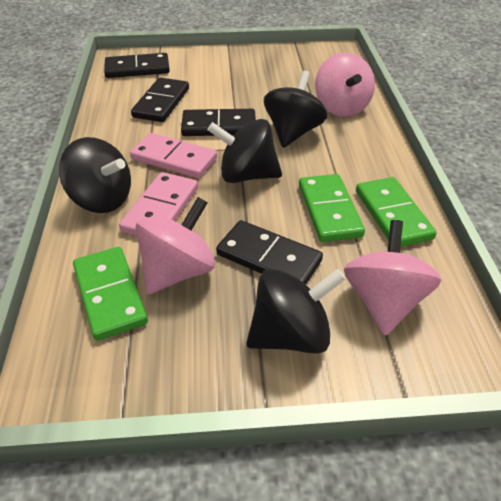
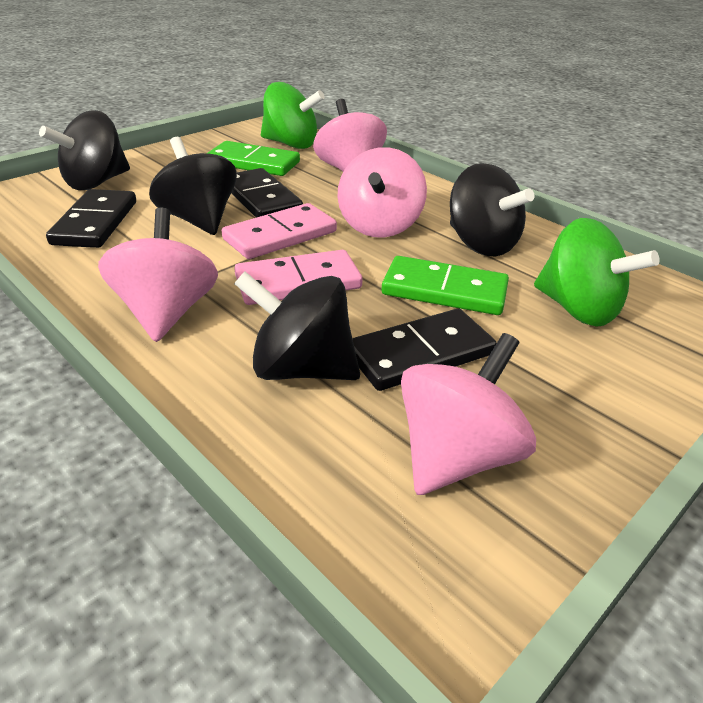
black domino: 4 -> 3
green domino: 3 -> 2
green spinning top: 0 -> 2
pink spinning top: 3 -> 4

